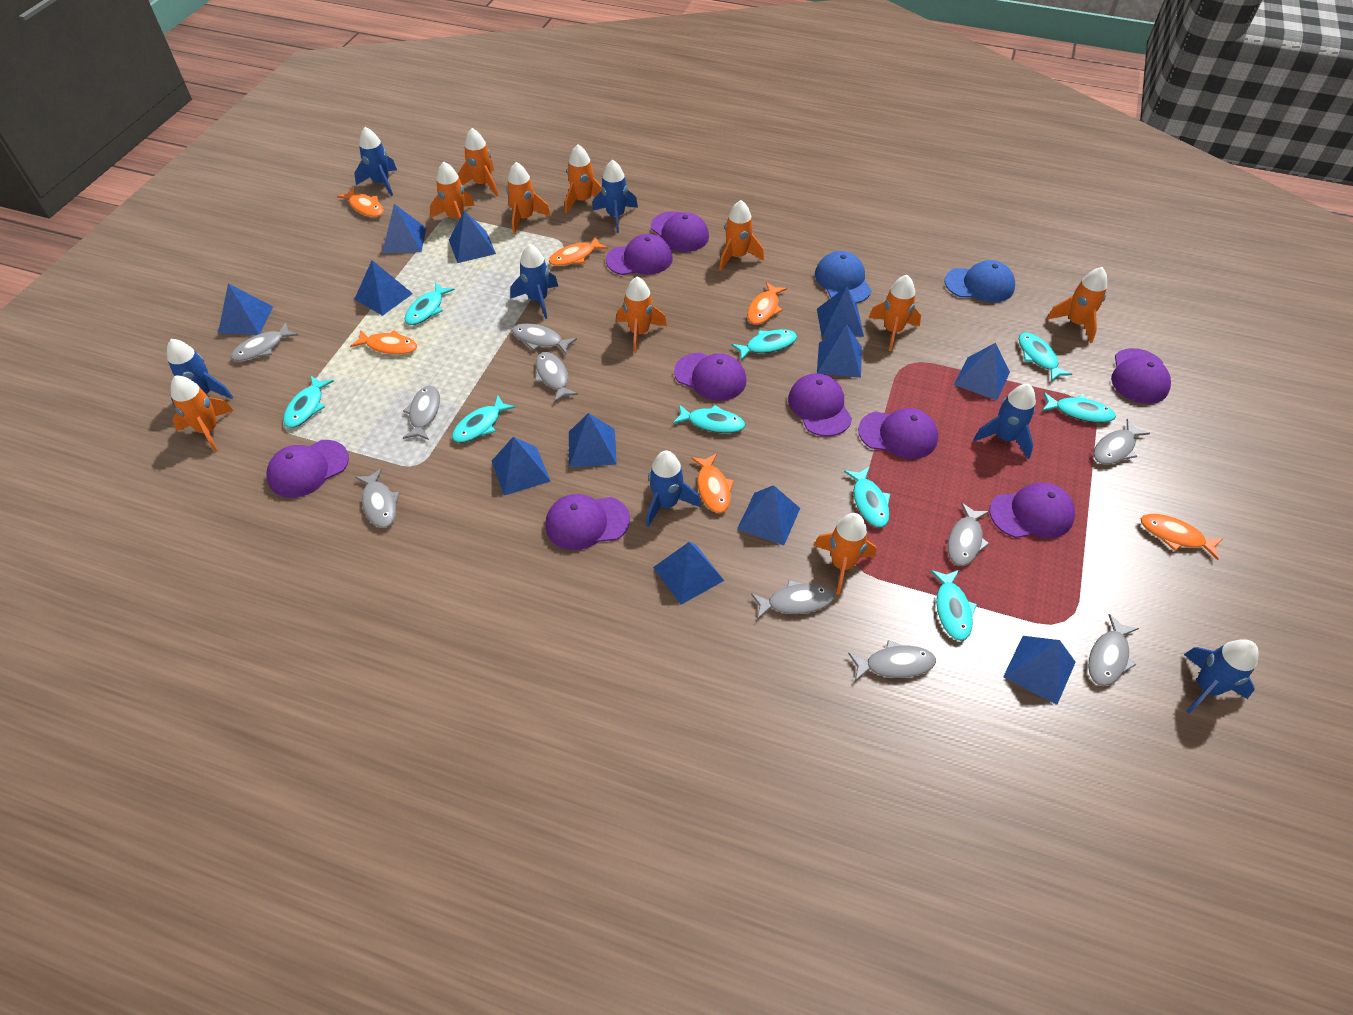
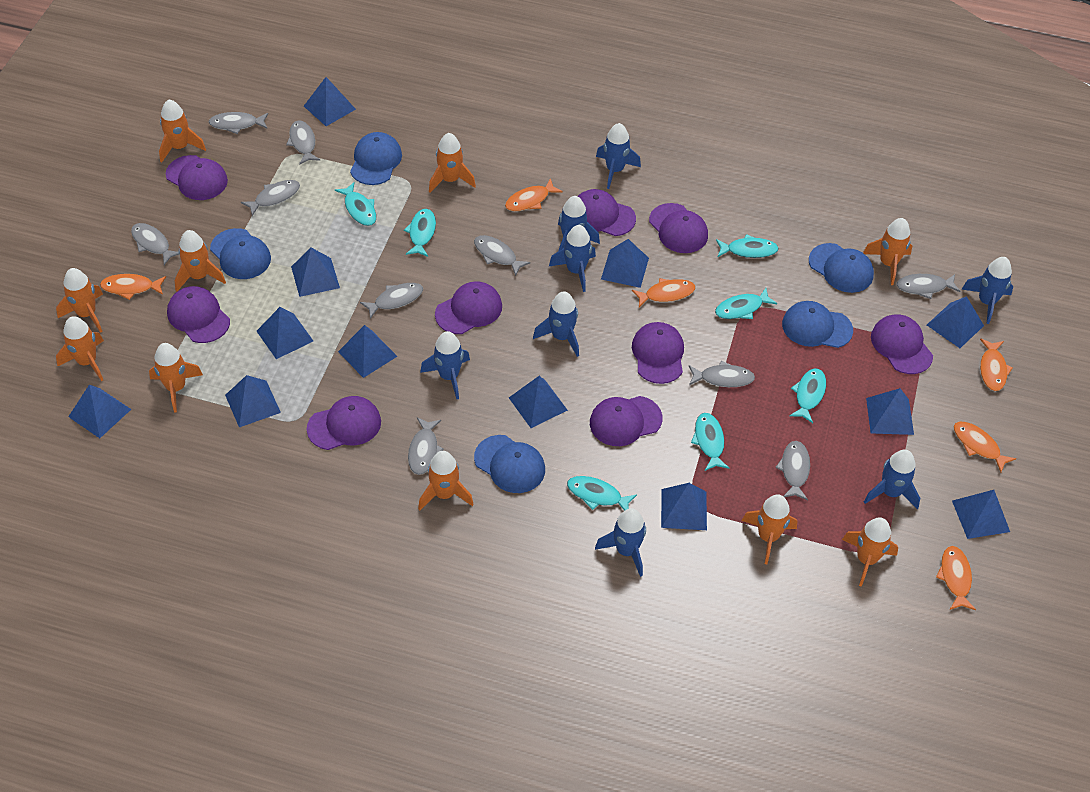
blue cap: 2 -> 5
blue rocket: 7 -> 8
turquoise fish: 9 -> 7

